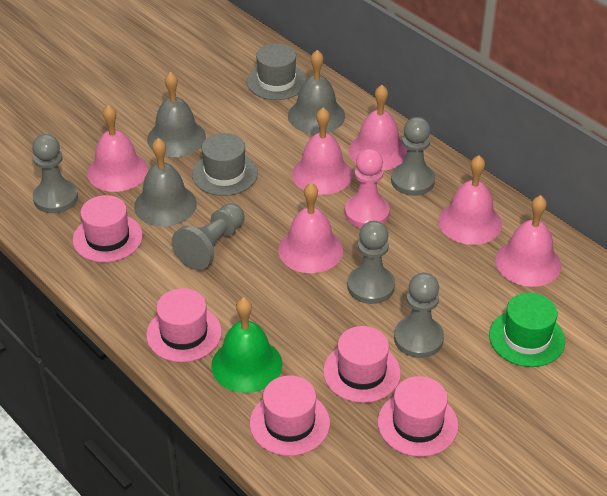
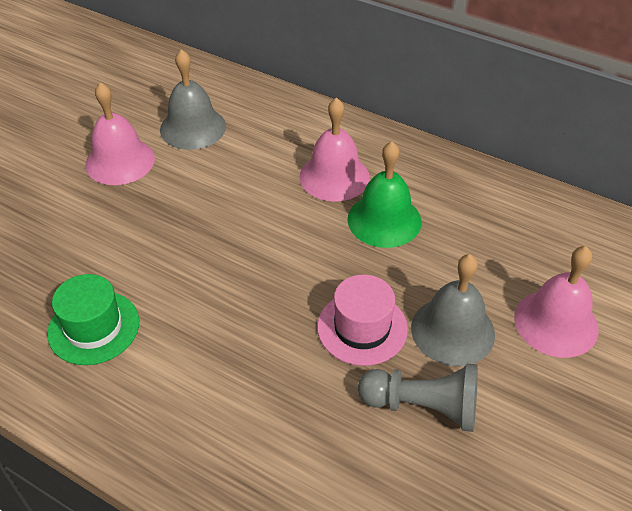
grey bell: 3 -> 2
grey hat: 2 -> 0
grey pawn: 5 -> 1
pink bell: 6 -> 3
pink hat: 5 -> 1
pink pawn: 1 -> 0

